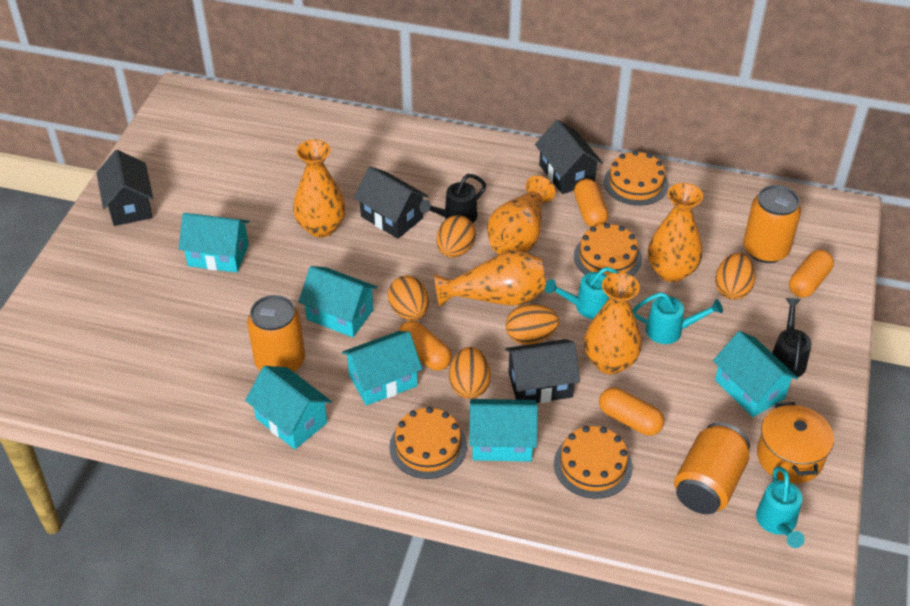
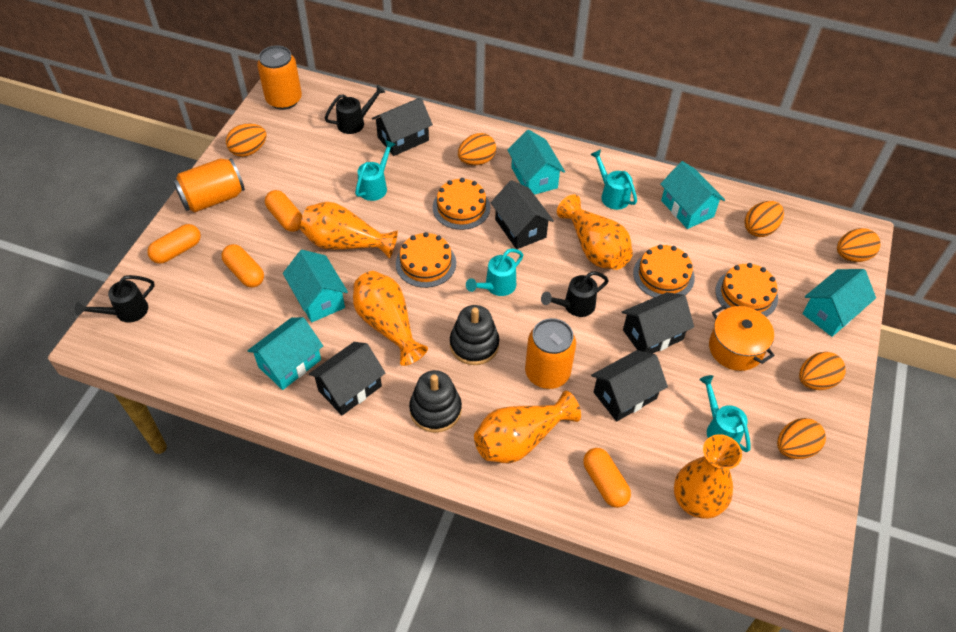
black house: 4 -> 5
black stacking toy: 0 -> 2
black watering can: 2 -> 3
orange egg: 5 -> 6
turquoise house: 6 -> 5
turquoise watering can: 3 -> 4

